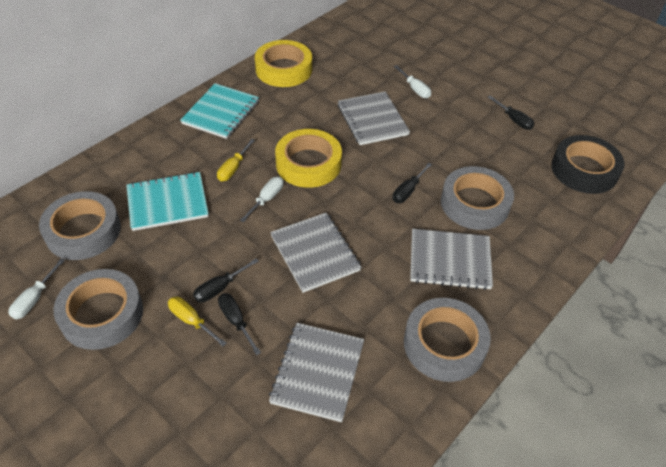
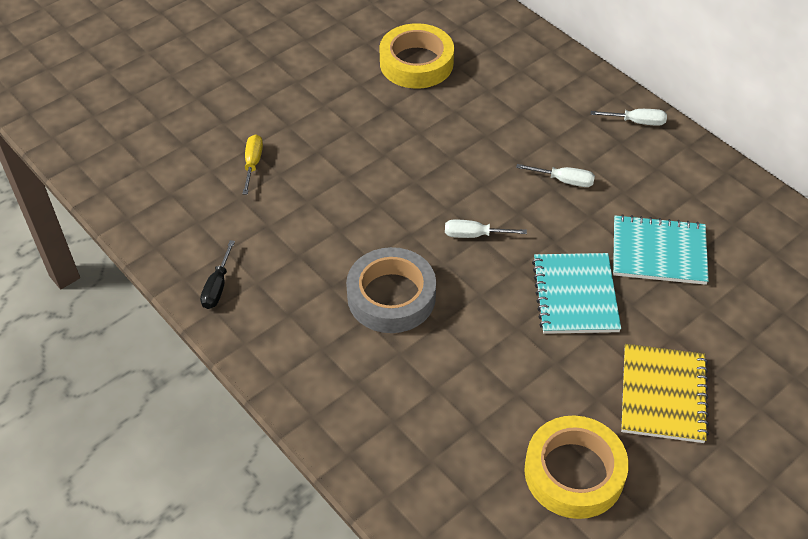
black screwdriver: 4 -> 1
black tape: 1 -> 0
grey notebook: 4 -> 0
grey tape: 4 -> 1
yellow notebook: 0 -> 1
yellow screwdriver: 2 -> 1

